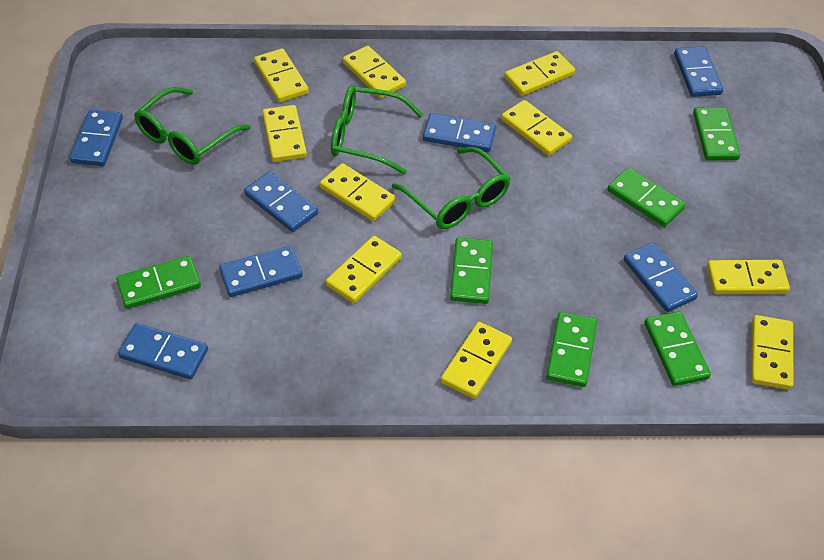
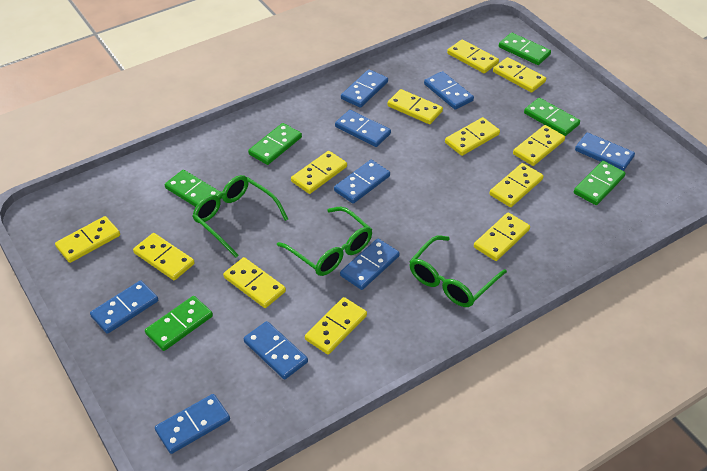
blue domino: 7 -> 9
yellow domino: 10 -> 12

